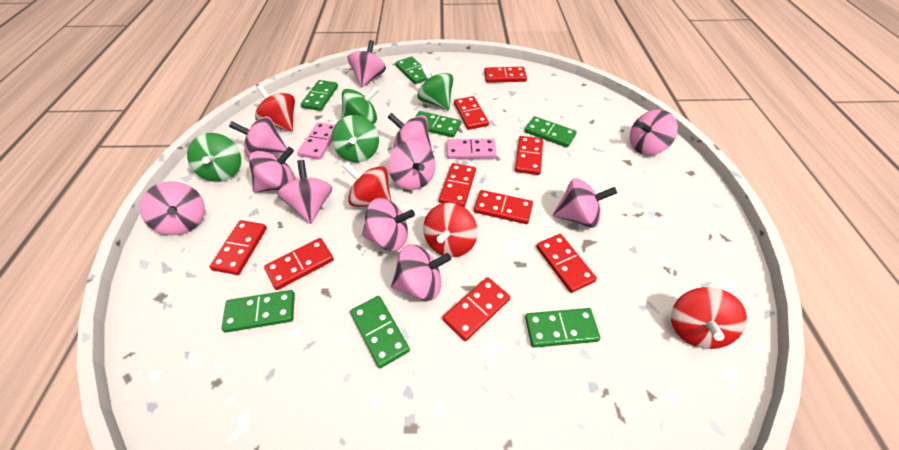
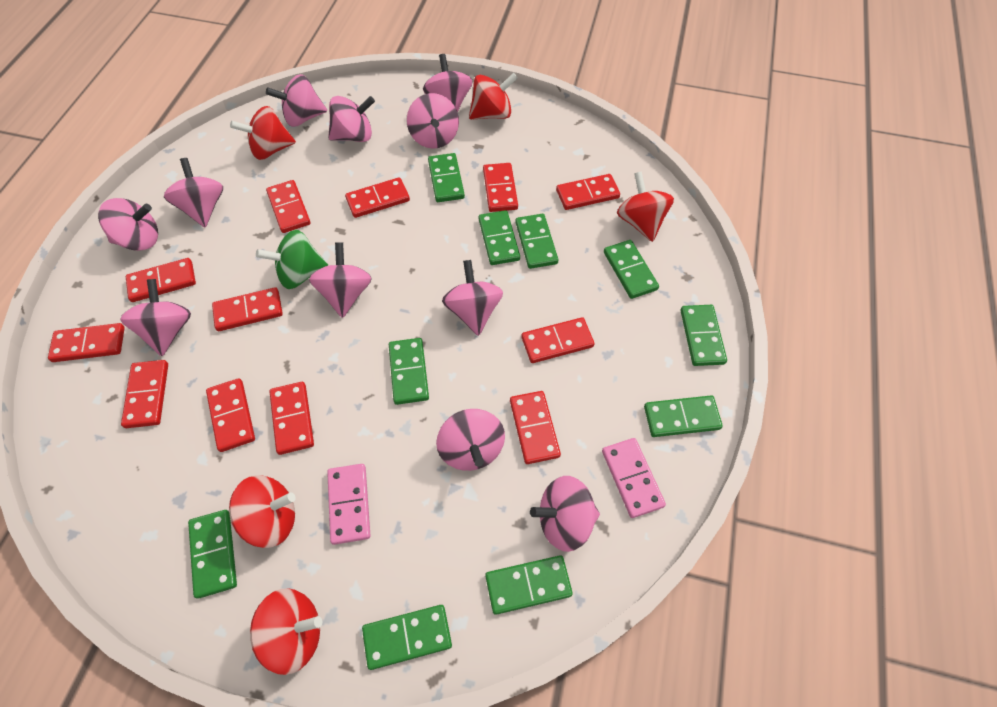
green domino: 7 -> 10
green spinning top: 4 -> 1
red domino: 9 -> 12
red spinning top: 4 -> 5

